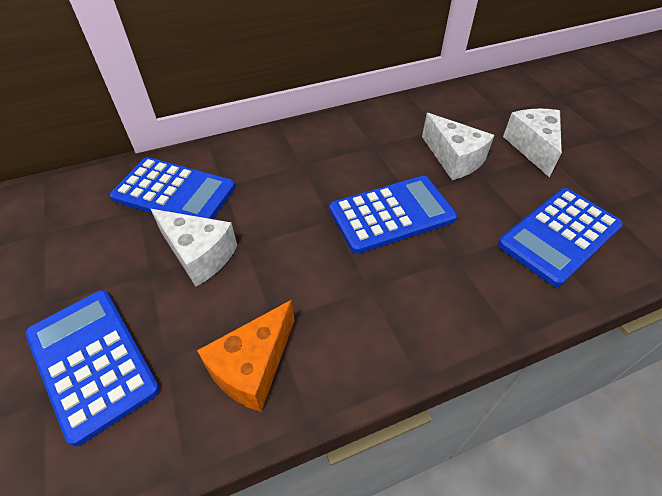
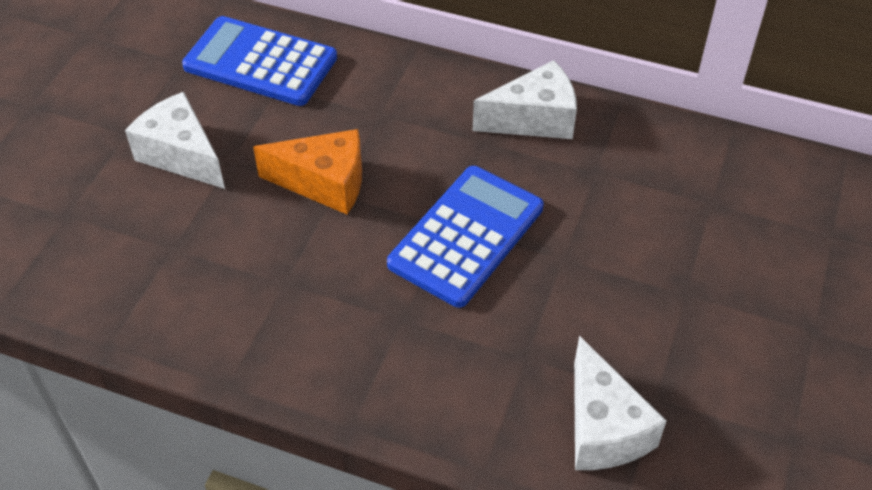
blue calculator: 4 -> 2

